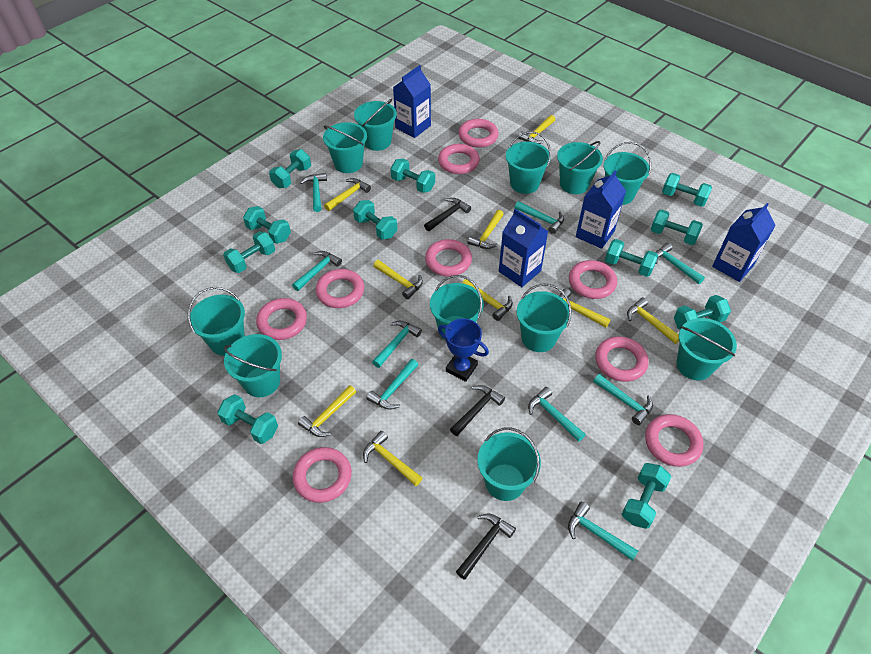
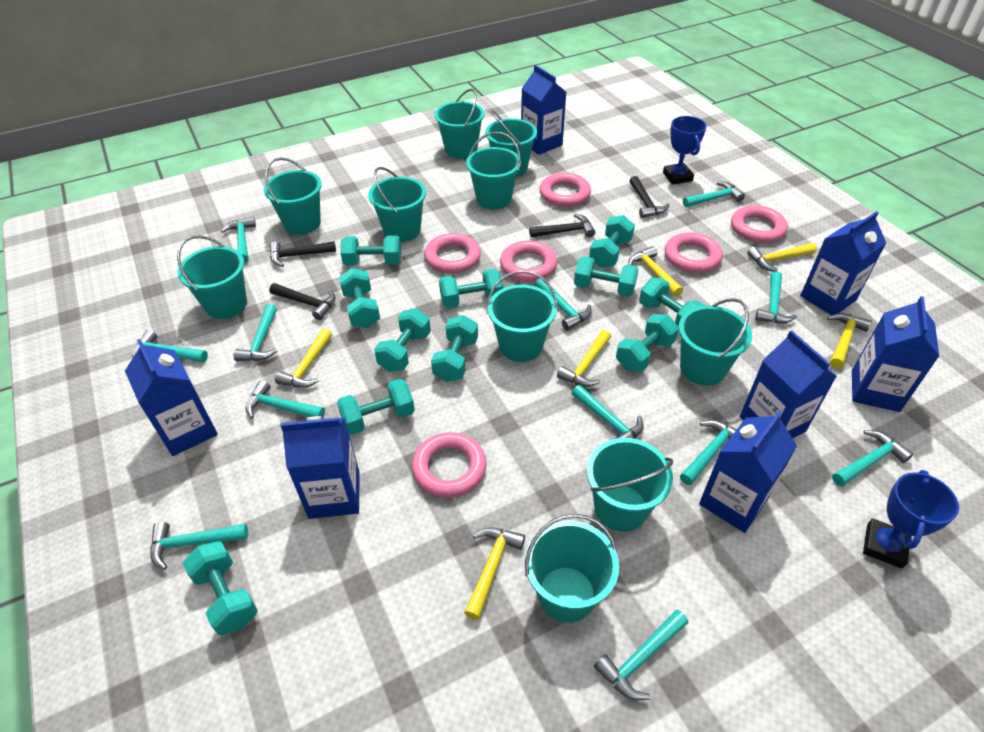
black hammer: 3 -> 4
blue carton: 4 -> 7
blue trophy: 1 -> 2
pink ring: 9 -> 6
turquoise bucket: 11 -> 10
turquoise hammer: 9 -> 12
yellow hammer: 9 -> 6

